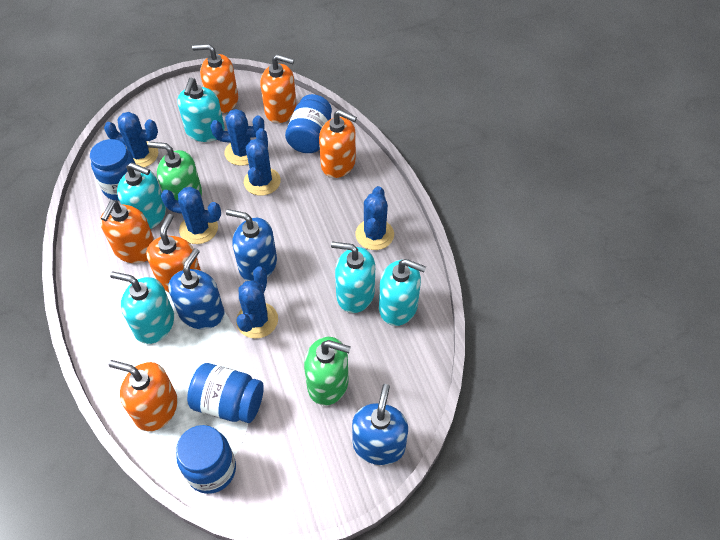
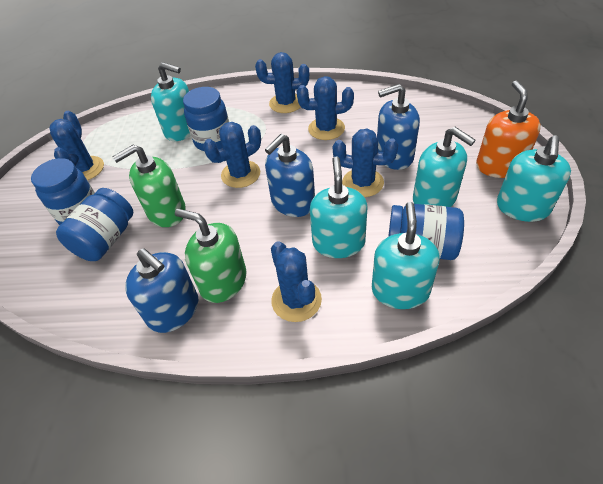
orange soap dispenser: 6 -> 1

